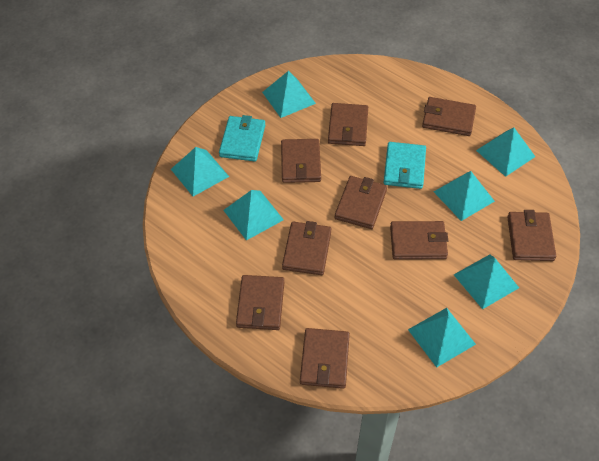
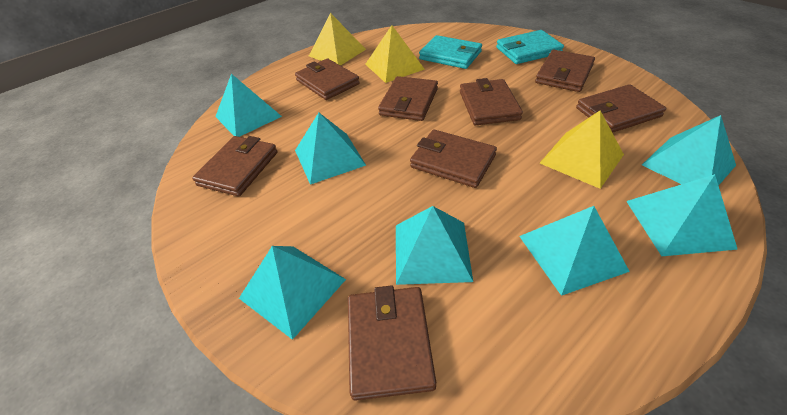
brown wallet: 9 -> 8
yellow pyramid: 0 -> 3

